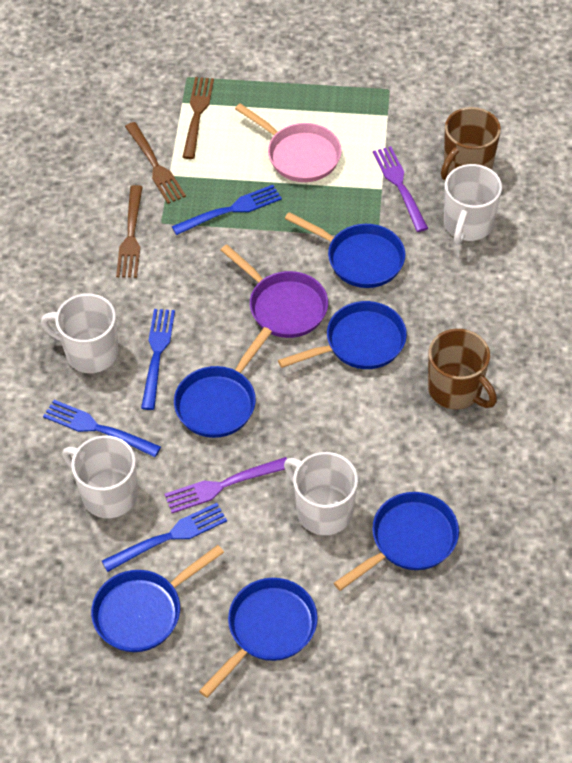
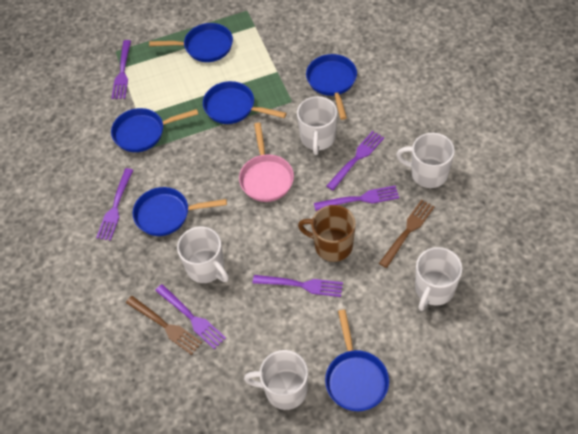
blue fork: 4 -> 0
brown fork: 3 -> 2
brown mug: 2 -> 1
purple fork: 2 -> 6
purple pan: 1 -> 0
white mug: 4 -> 5

